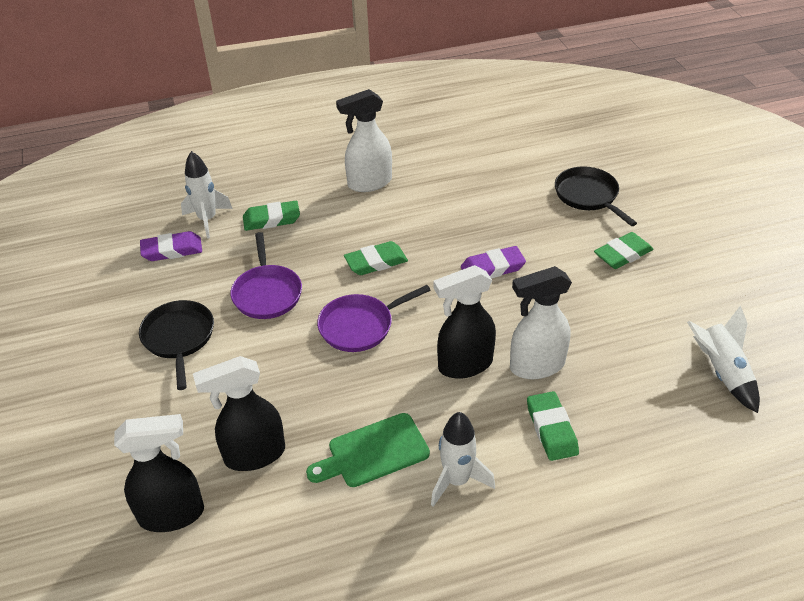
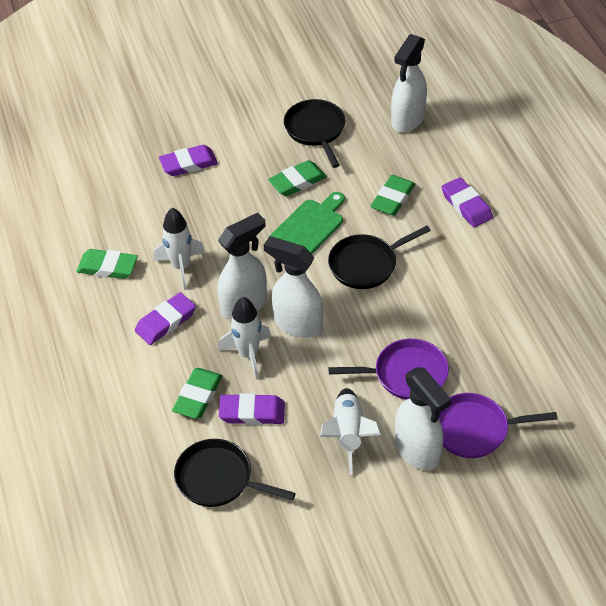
black pan: 2 -> 3
black spray bottle: 3 -> 0
purple eraser: 2 -> 4
white spray bottle: 2 -> 4

